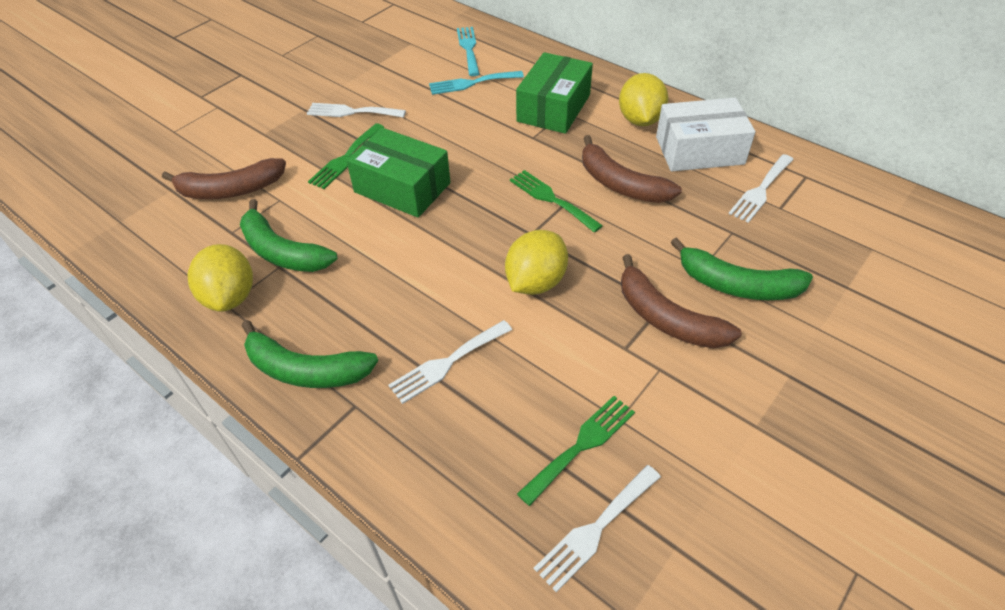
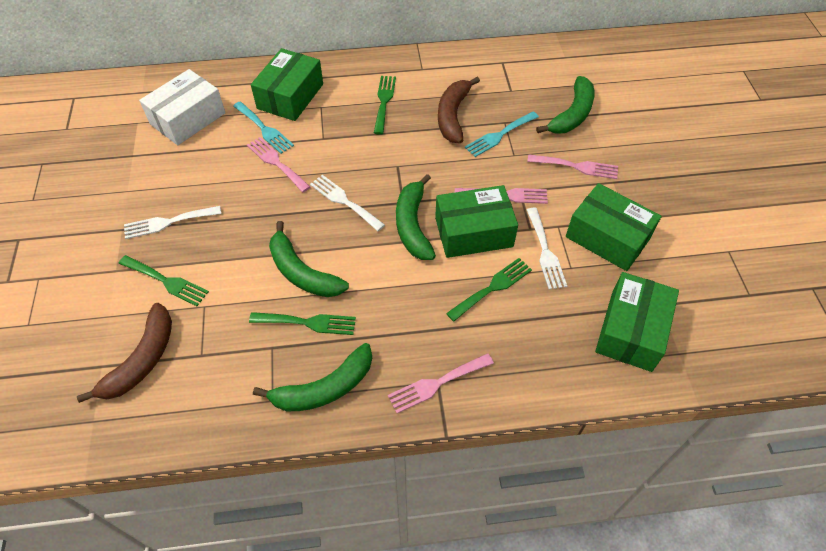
brown banana: 3 -> 2
green banana: 3 -> 4
green box: 2 -> 4
green fork: 3 -> 4
pink fork: 0 -> 4
white fork: 4 -> 3
yellow lemon: 3 -> 0

